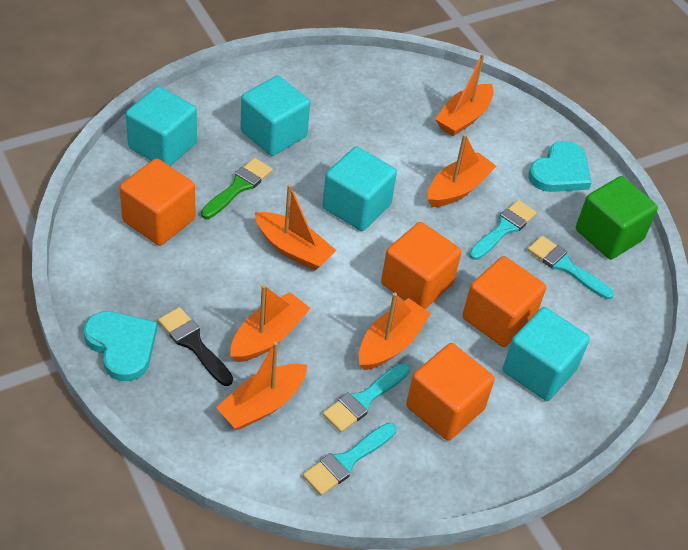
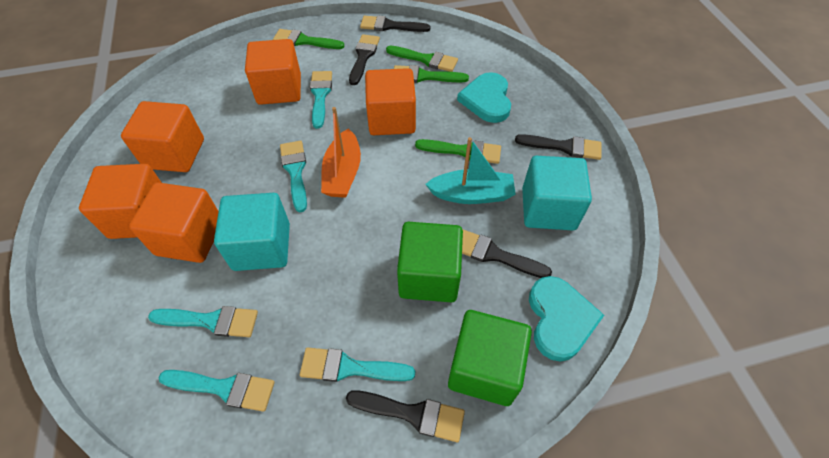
black brush: 1 -> 5
green brush: 1 -> 4
green cube: 1 -> 2
orange boat: 6 -> 1
orange cube: 4 -> 5
turquoise boat: 0 -> 1
turquoise brush: 4 -> 5
turquoise cube: 4 -> 2

